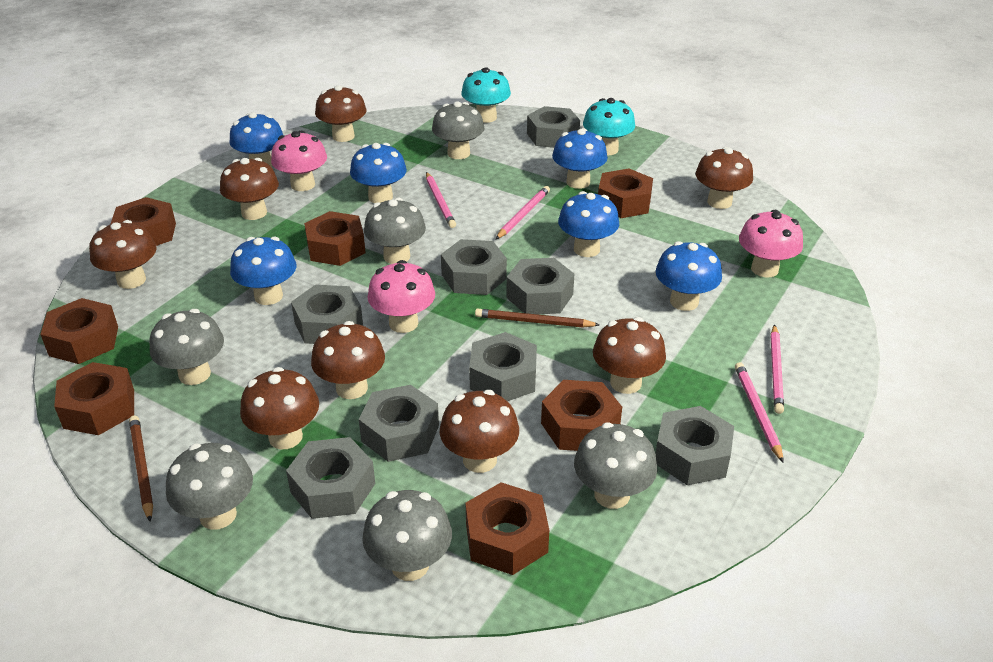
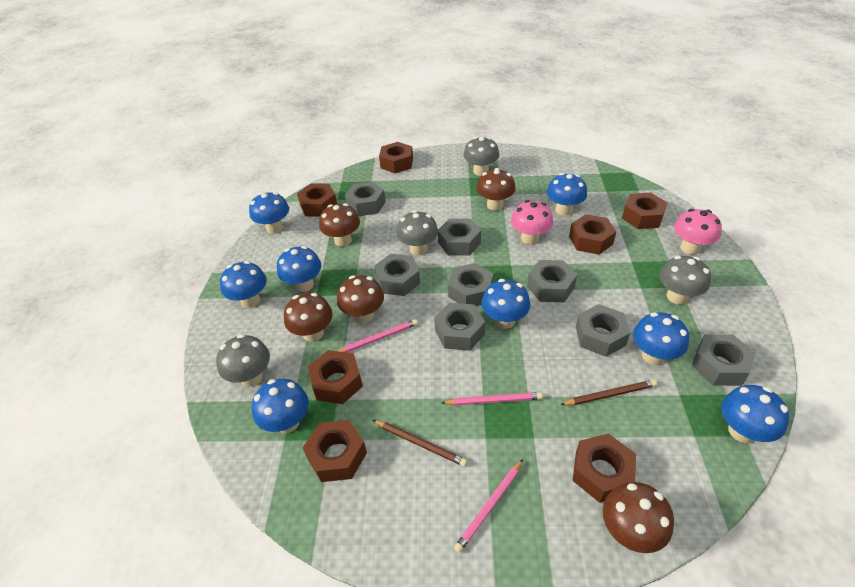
blue mushroom: 6 -> 8
brown mushroom: 8 -> 5
grey mushroom: 6 -> 4
pink mushroom: 3 -> 2
pink pencil: 4 -> 3
turquoise mushroom: 2 -> 0

